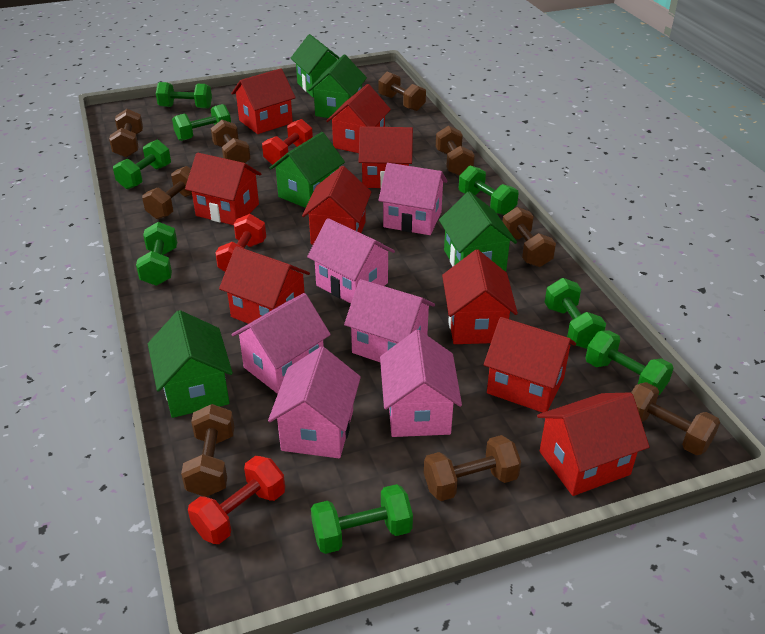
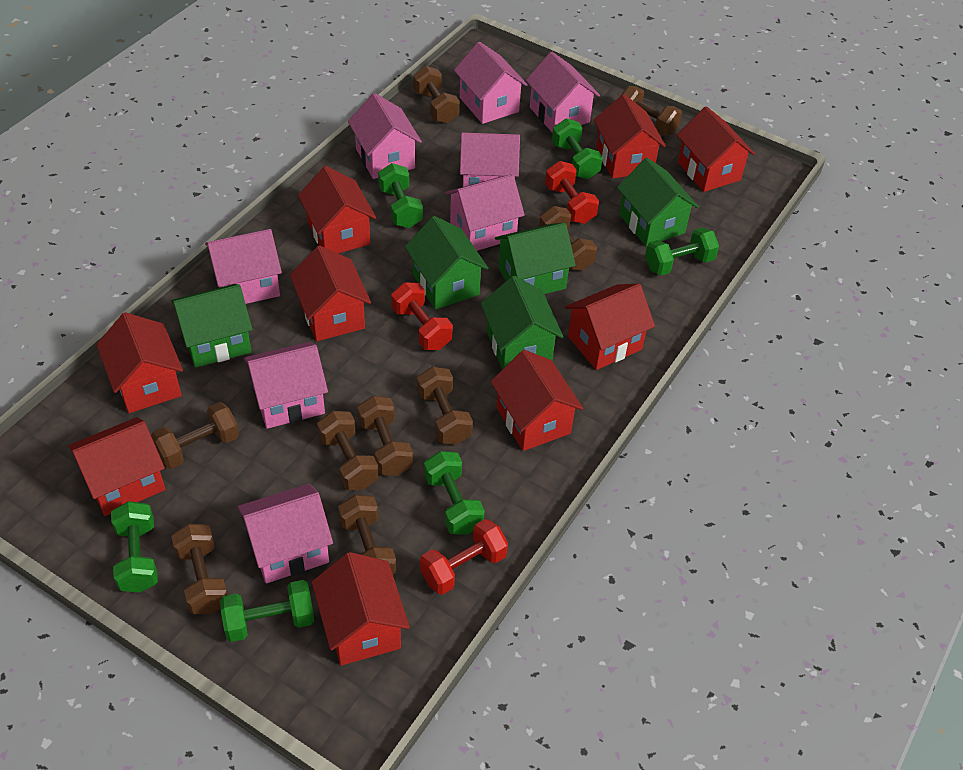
green dumbbell: 8 -> 6
pink house: 6 -> 8

